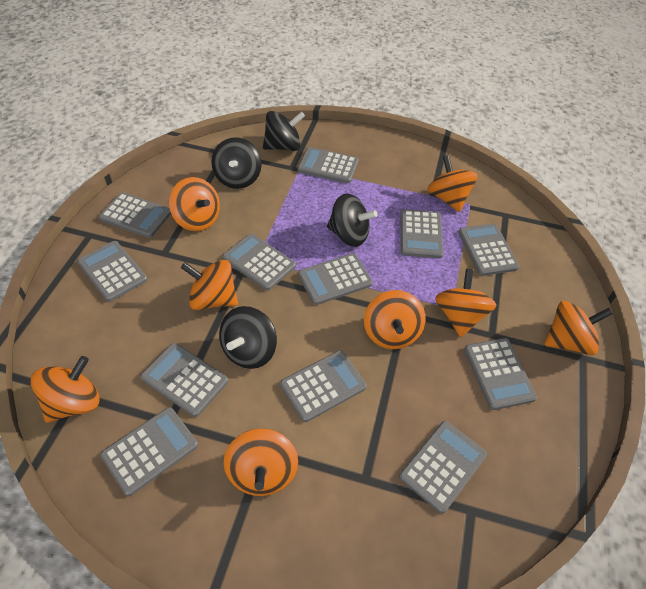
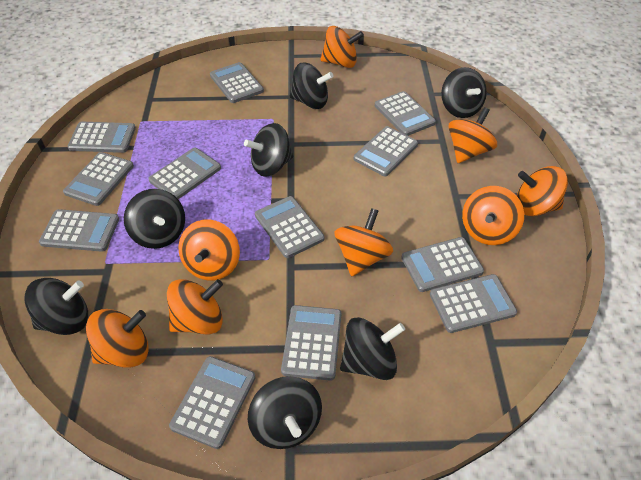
black spinning top: 4 -> 7

